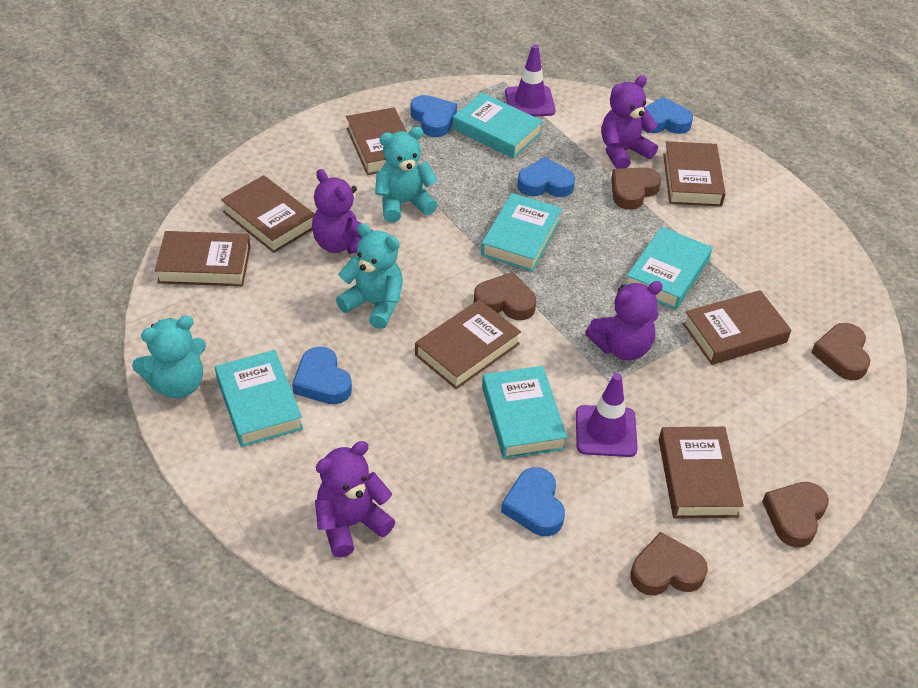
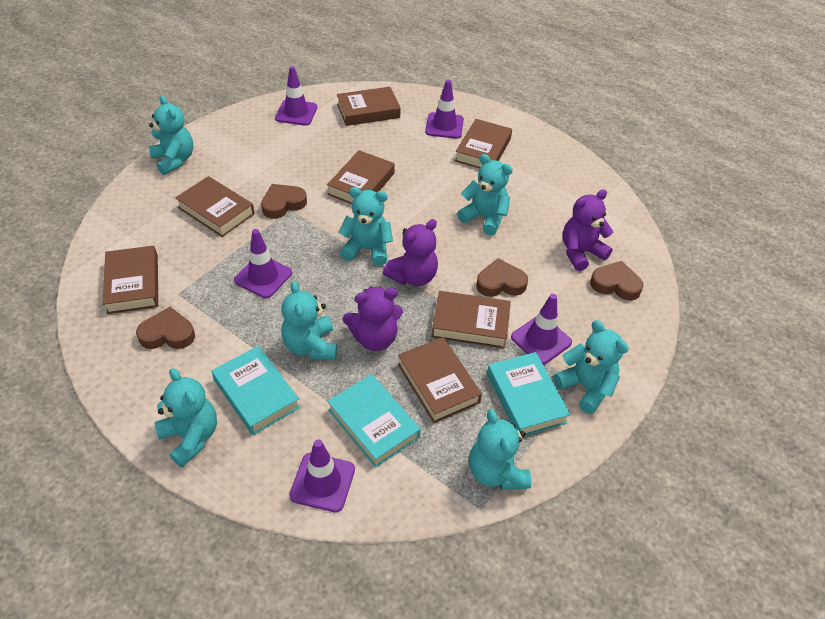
blue heart: 5 -> 0
brown heart: 5 -> 4
purple teddy bear: 4 -> 3
purple traffic cone: 2 -> 5
turquoise book: 5 -> 3
turquoise teddy bear: 3 -> 7

